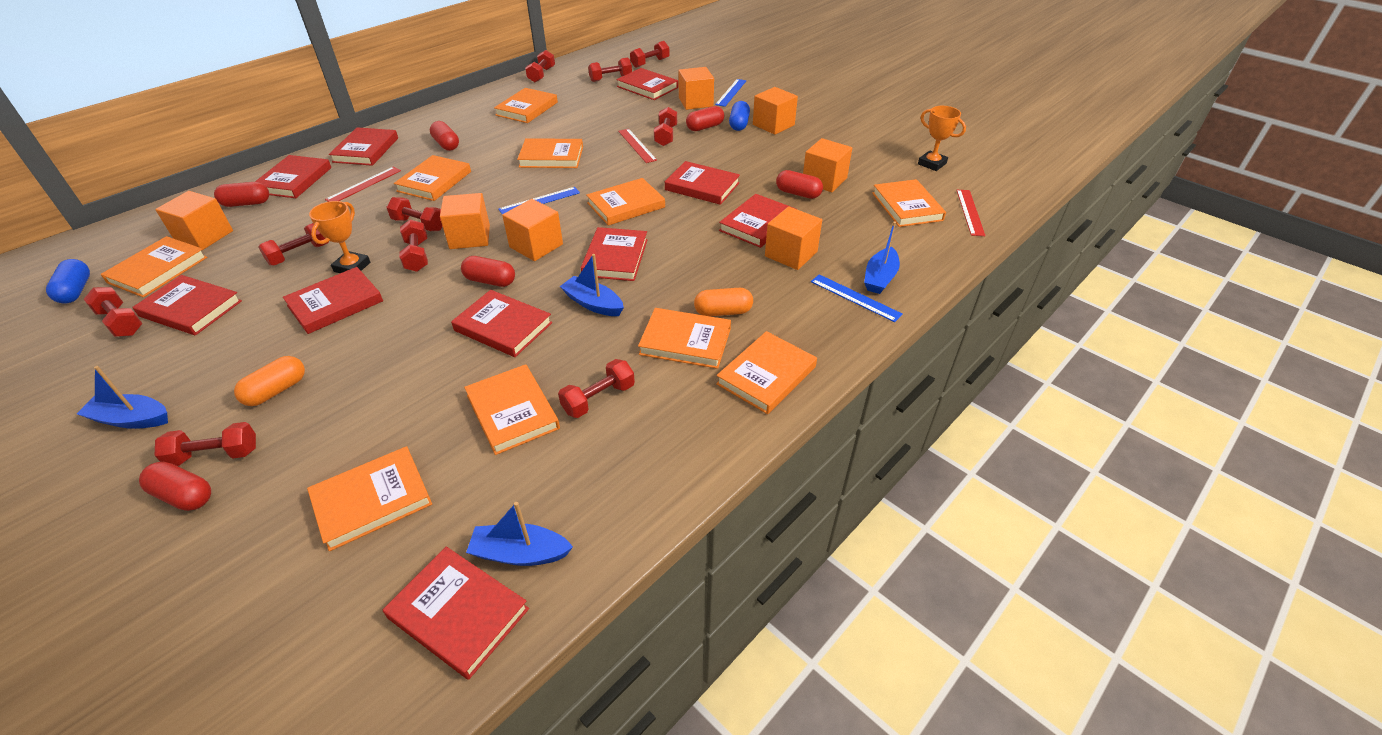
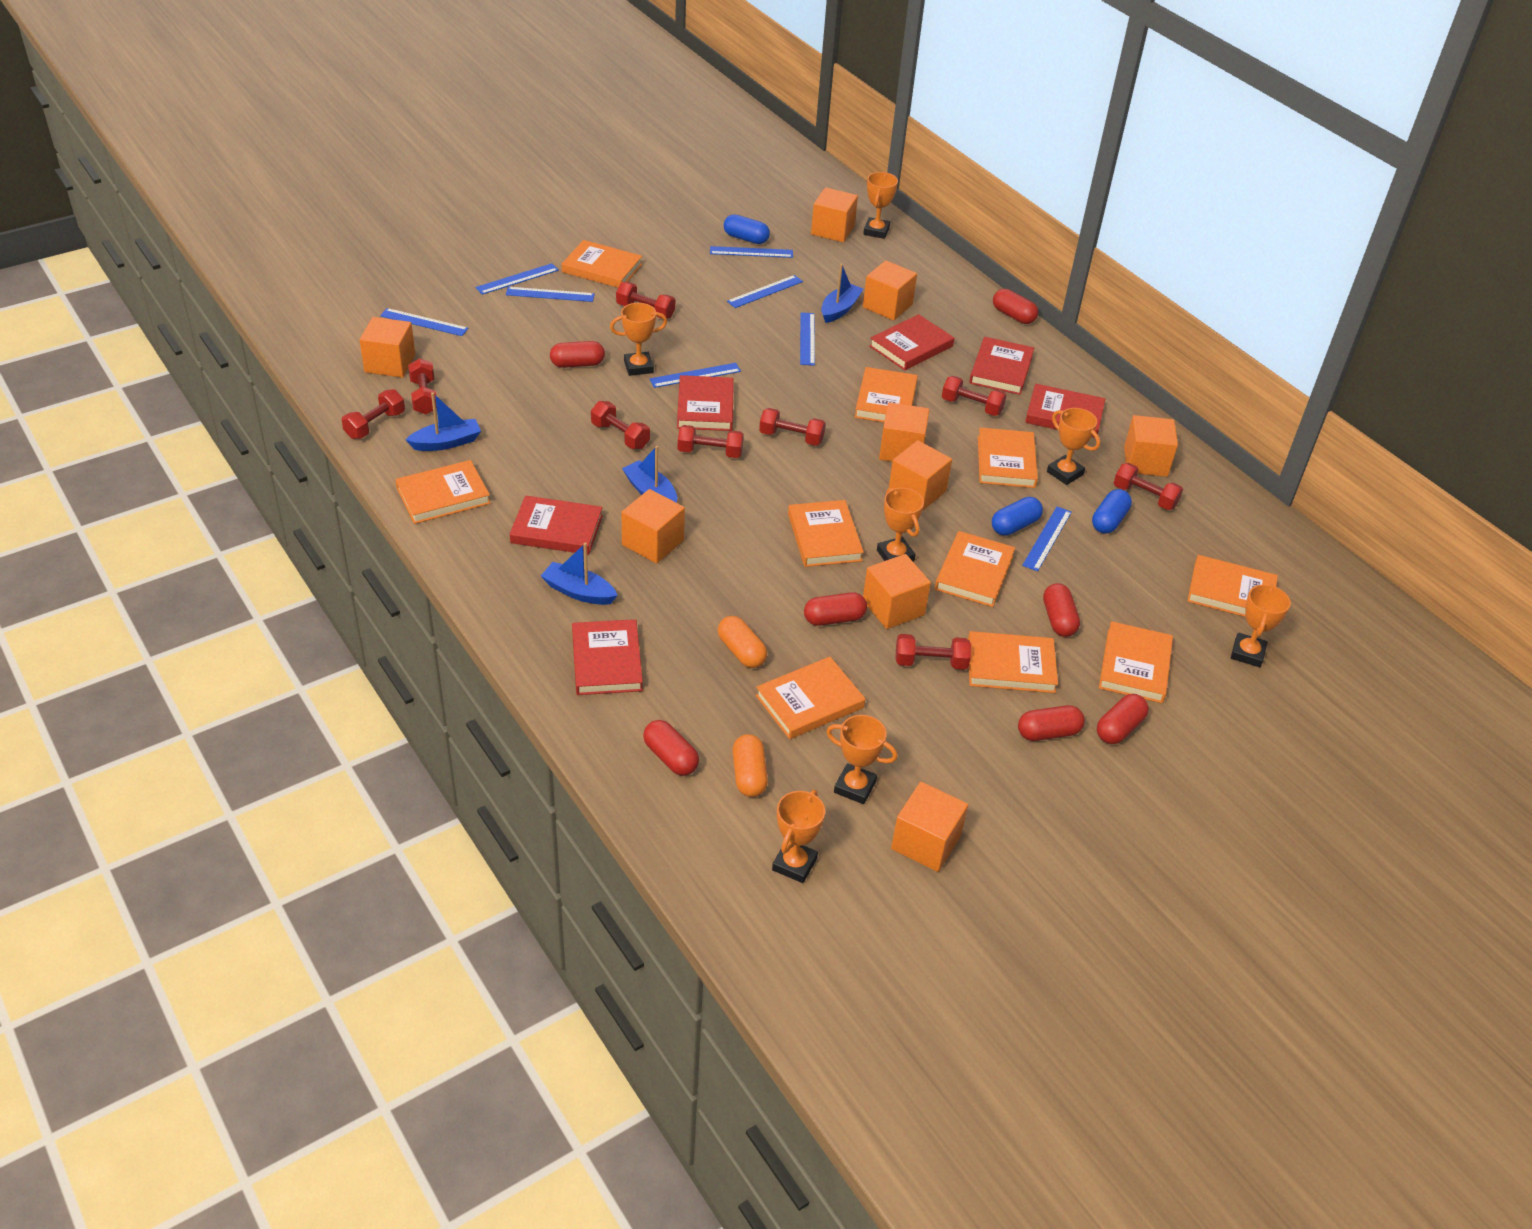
blue capsule: 2 -> 3
blue ruler: 3 -> 8
orange cube: 7 -> 9
orange trophy: 2 -> 7
red book: 10 -> 6
red capsule: 6 -> 7
red dumbbell: 10 -> 9
red ruler: 3 -> 0

